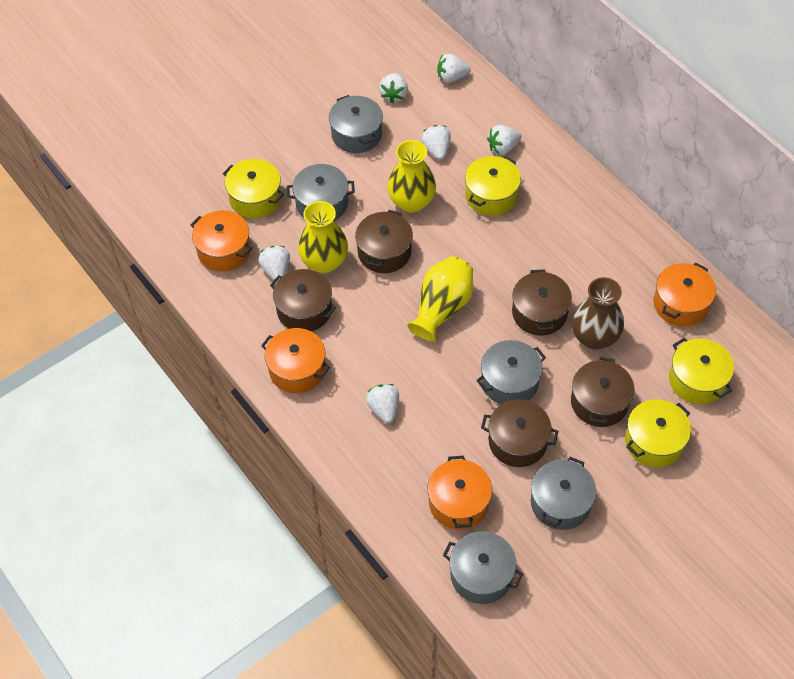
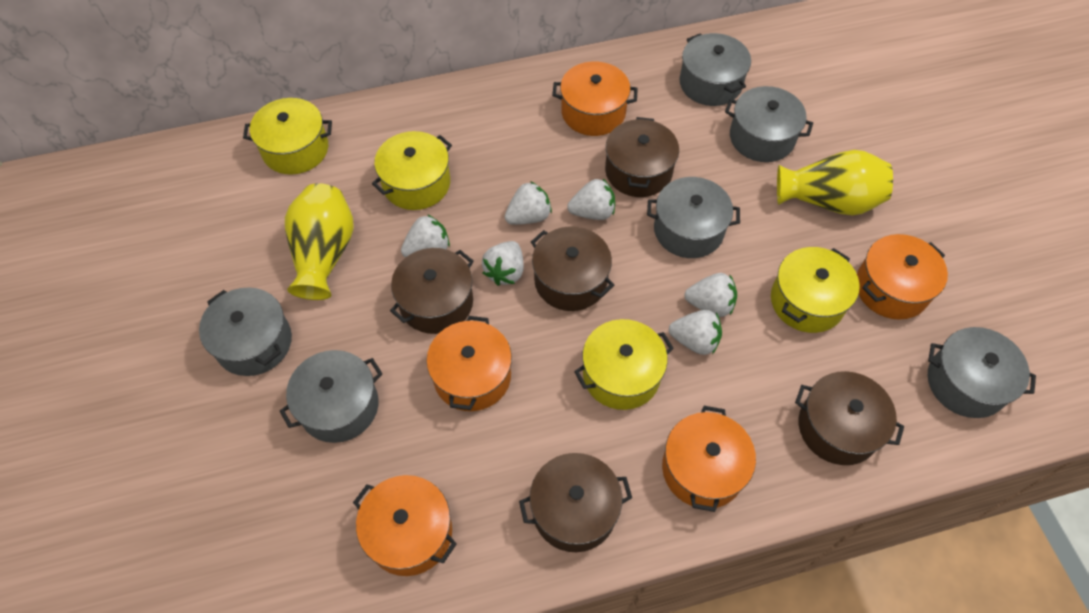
brown vase: 1 -> 0
grey pot: 5 -> 6
orange pot: 4 -> 5
yellow vase: 3 -> 2

